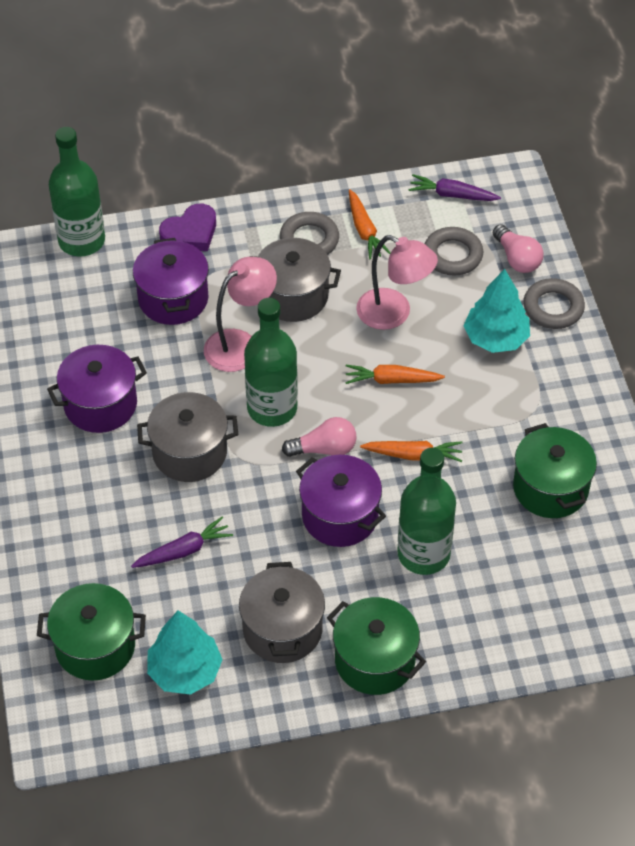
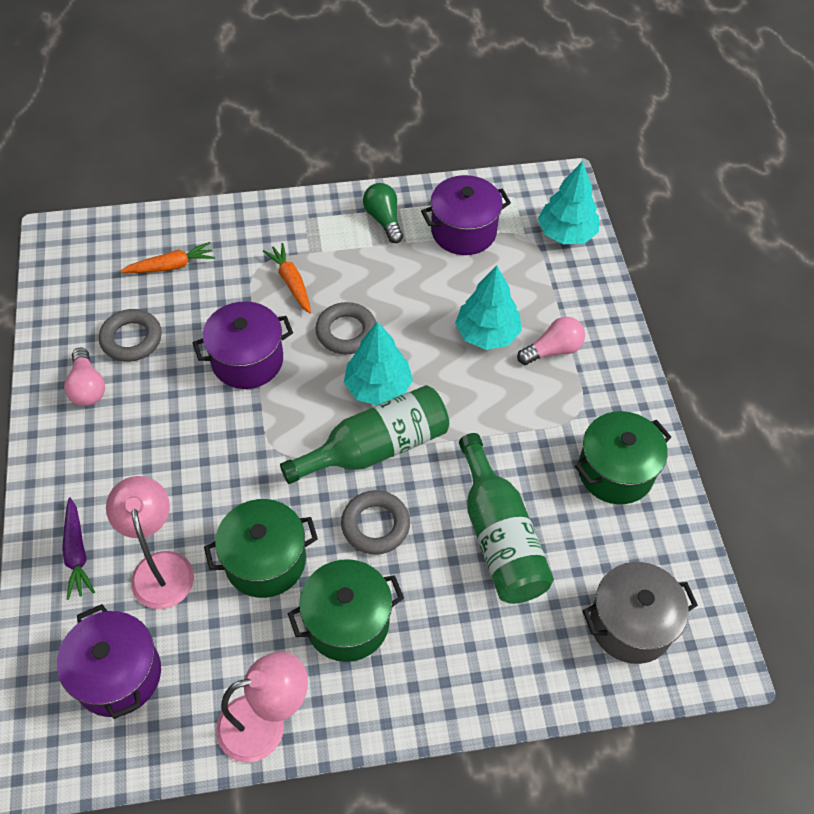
green bottle: 3 -> 2
green light bulb: 0 -> 1
grey pot: 3 -> 1
orange carrot: 3 -> 2
purple carrot: 2 -> 1
purple heart: 1 -> 0
turquoise tree: 2 -> 3

